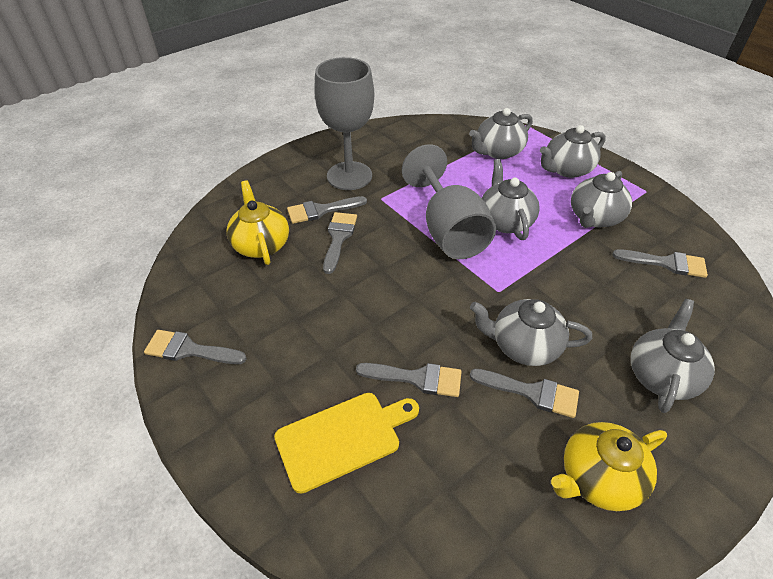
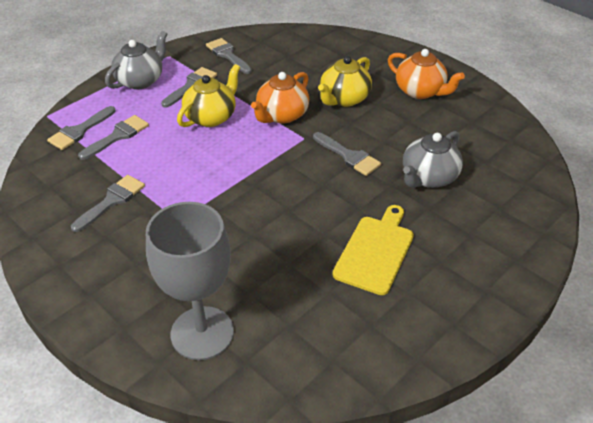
grey goblet: 2 -> 1
grey teapot: 6 -> 2
orange teapot: 0 -> 2

